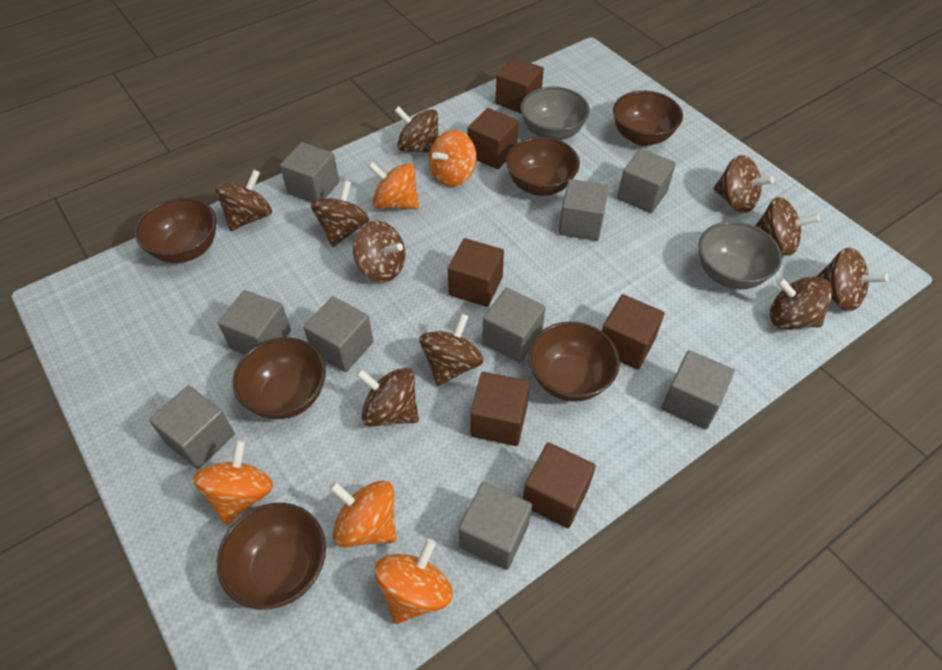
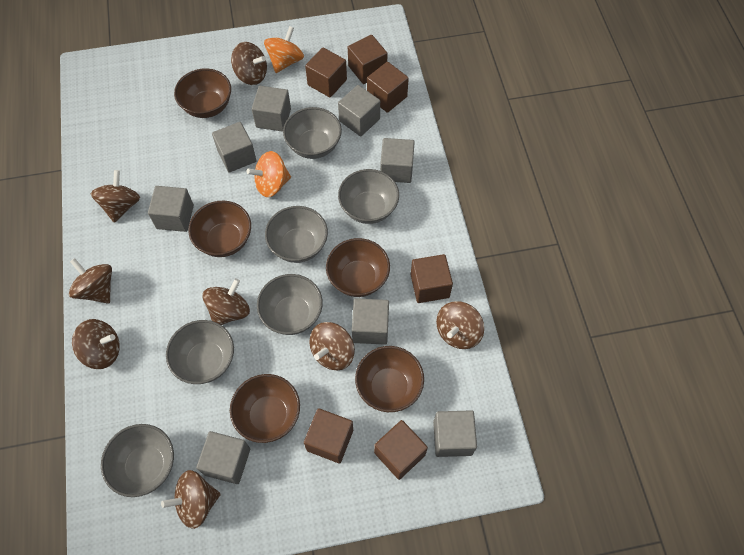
brown bowl: 6 -> 5
brown spinning top: 10 -> 8
grey bowl: 2 -> 6
grey cube: 9 -> 8
orange spinning top: 5 -> 2

